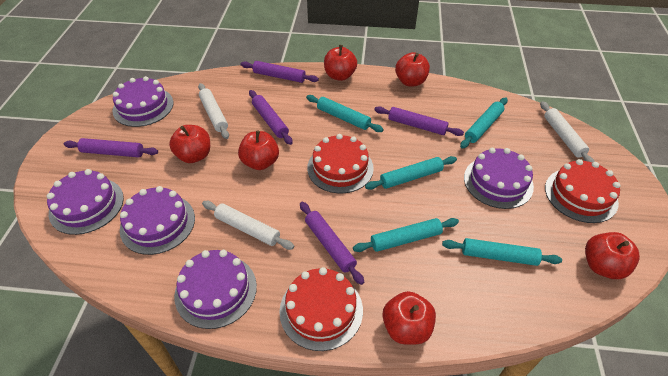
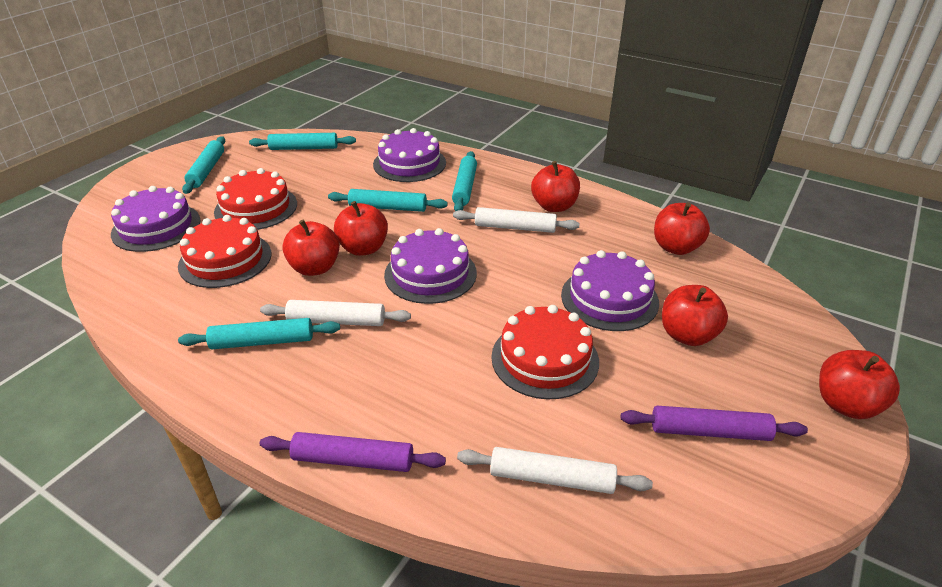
purple cake: 5 -> 4
purple rolling pin: 5 -> 2

